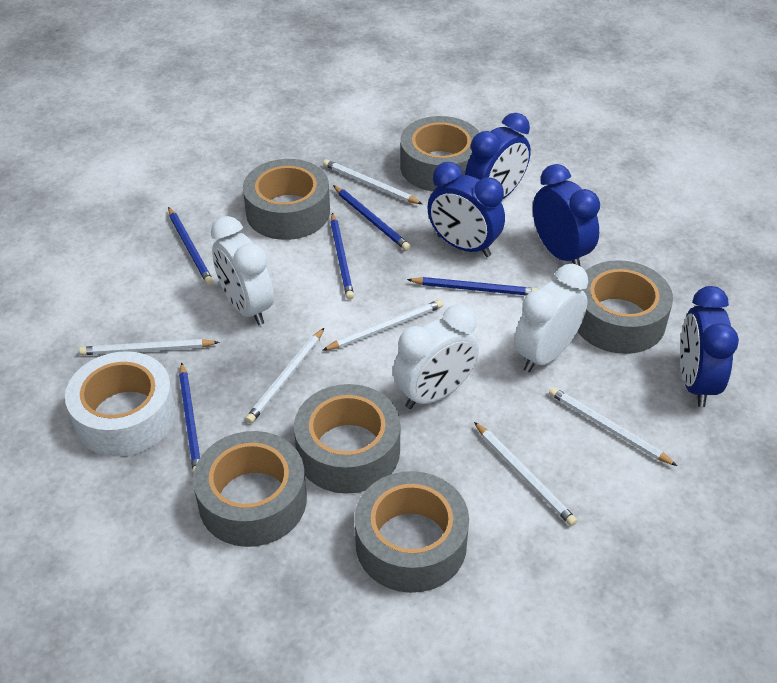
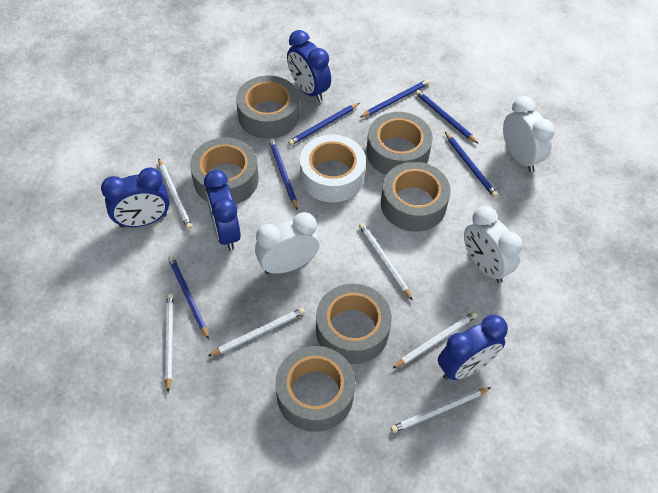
blue pencil: 5 -> 6

